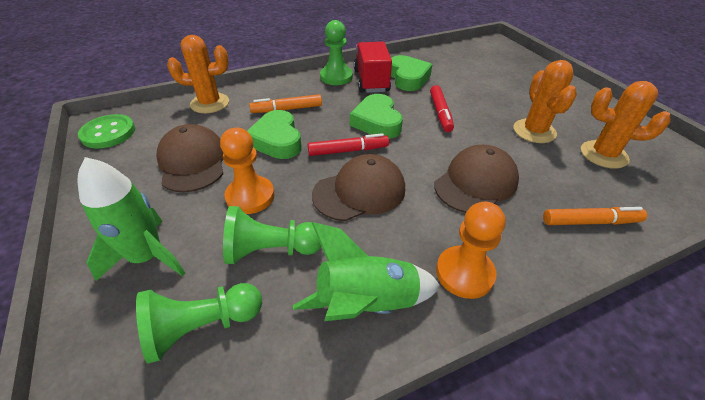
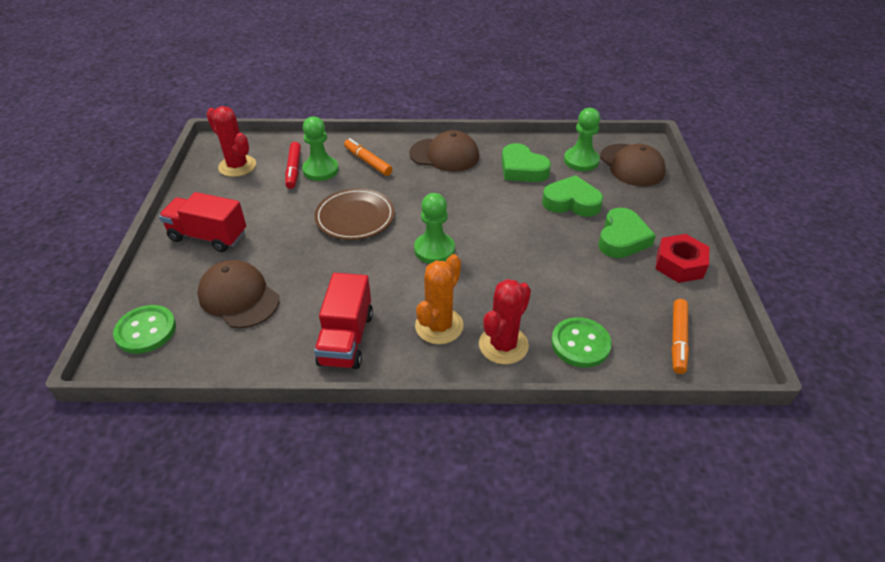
brown plate: 0 -> 1
green button: 1 -> 2
green rocket: 2 -> 0
orange cactus: 3 -> 1
orange pawn: 2 -> 0
red cactus: 0 -> 2
red marker: 2 -> 1
red nut: 0 -> 1
red truck: 1 -> 2

